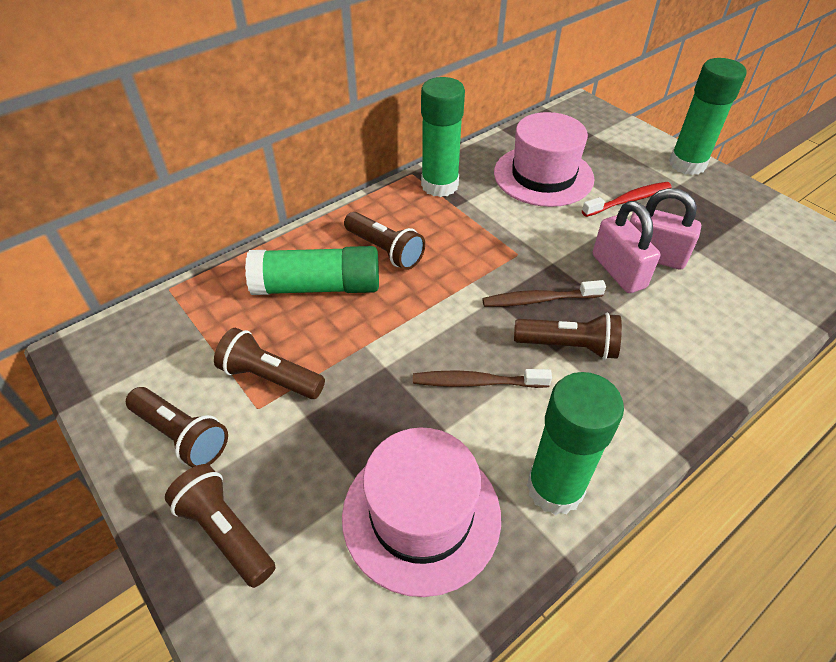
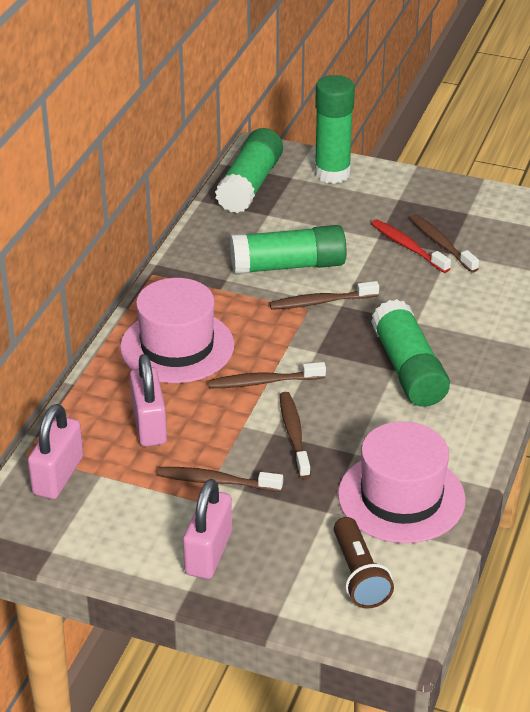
brown flashlight: 5 -> 1
brown toothbrush: 2 -> 5
pink padlock: 2 -> 3

